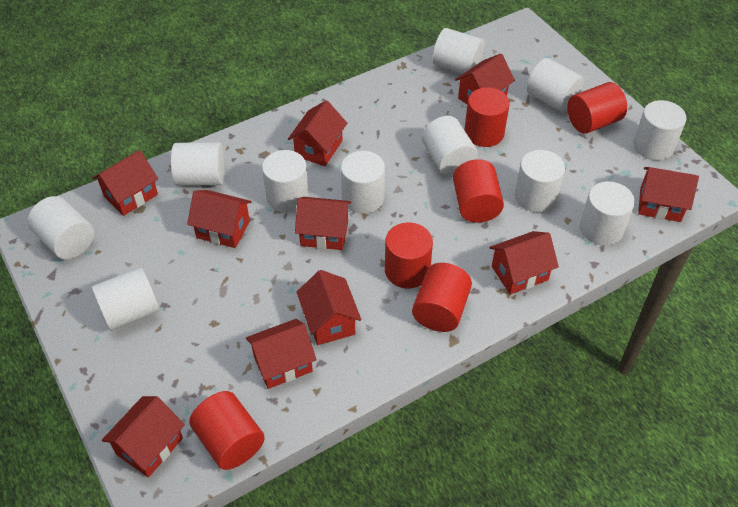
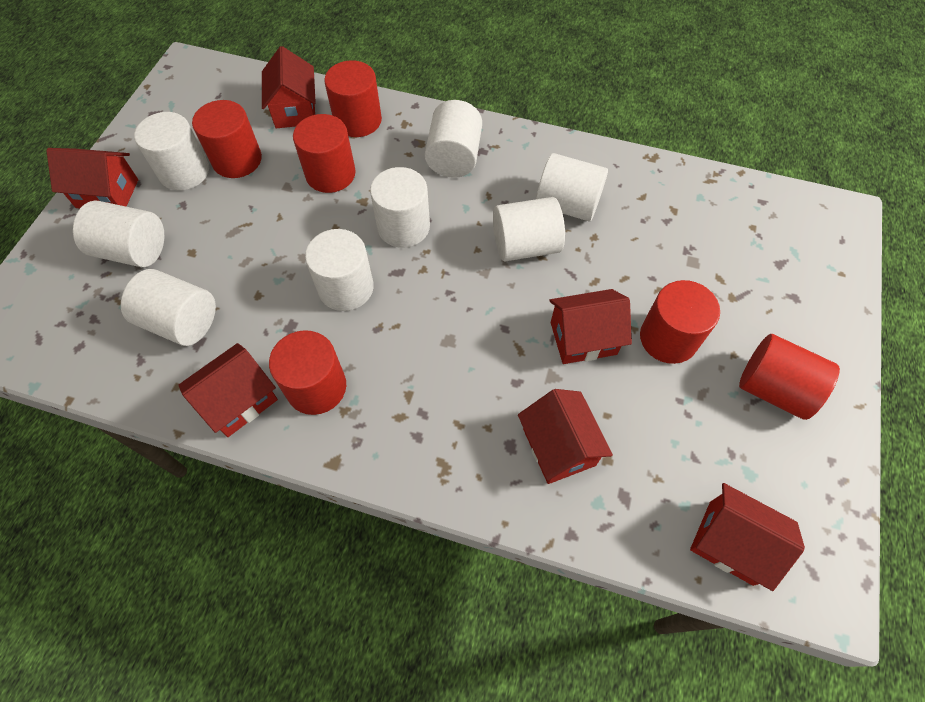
red house: 10 -> 6
white cylinder: 11 -> 8

